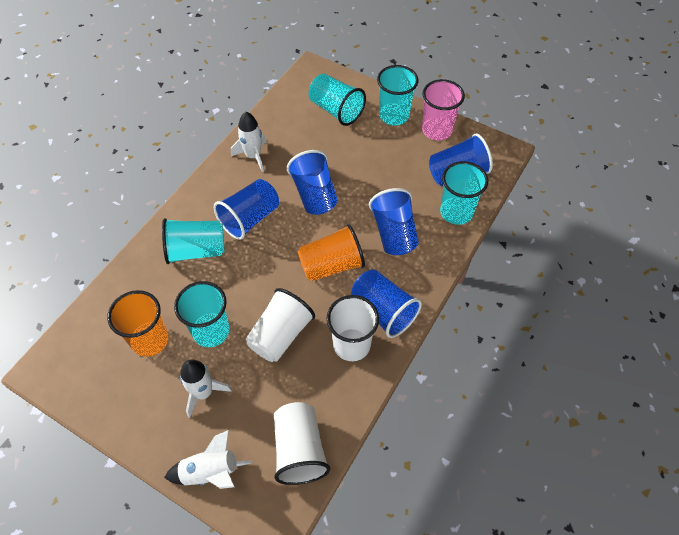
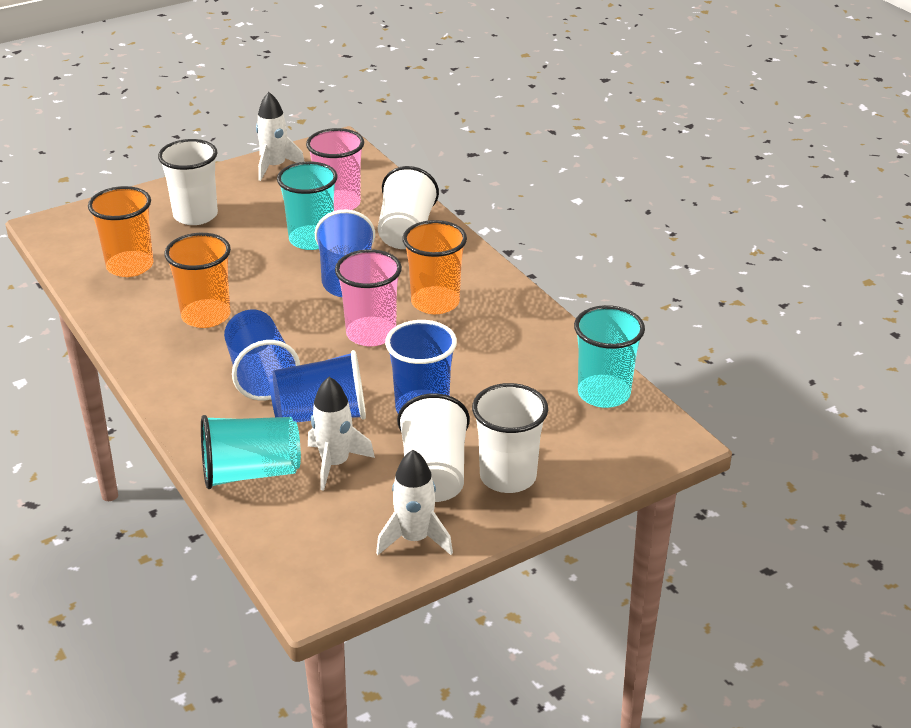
blue cup: 5 -> 4
orange cup: 2 -> 3
pink cup: 1 -> 2
turquoise cup: 5 -> 3
white cup: 3 -> 4

